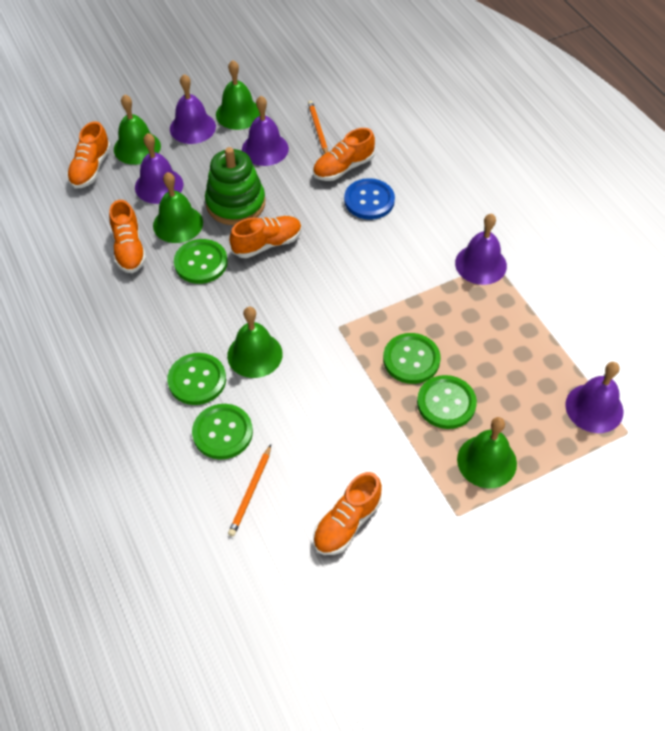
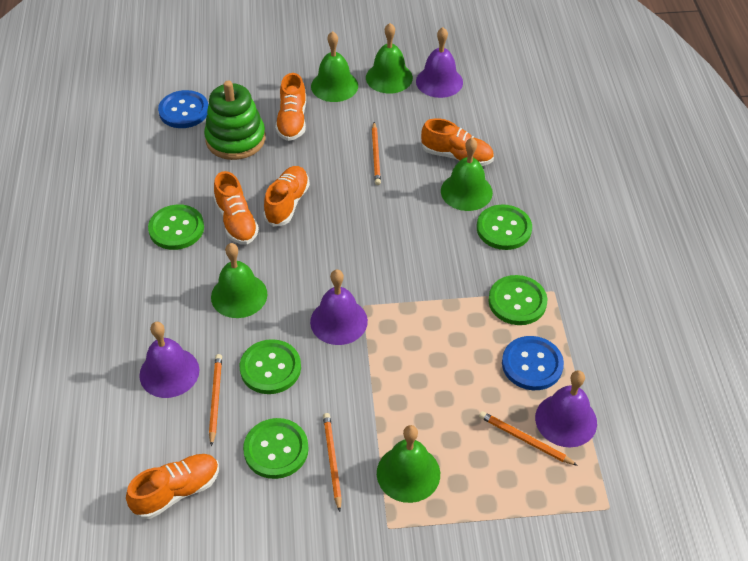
blue button: 1 -> 2
orange pencil: 2 -> 4
purple bell: 5 -> 4

